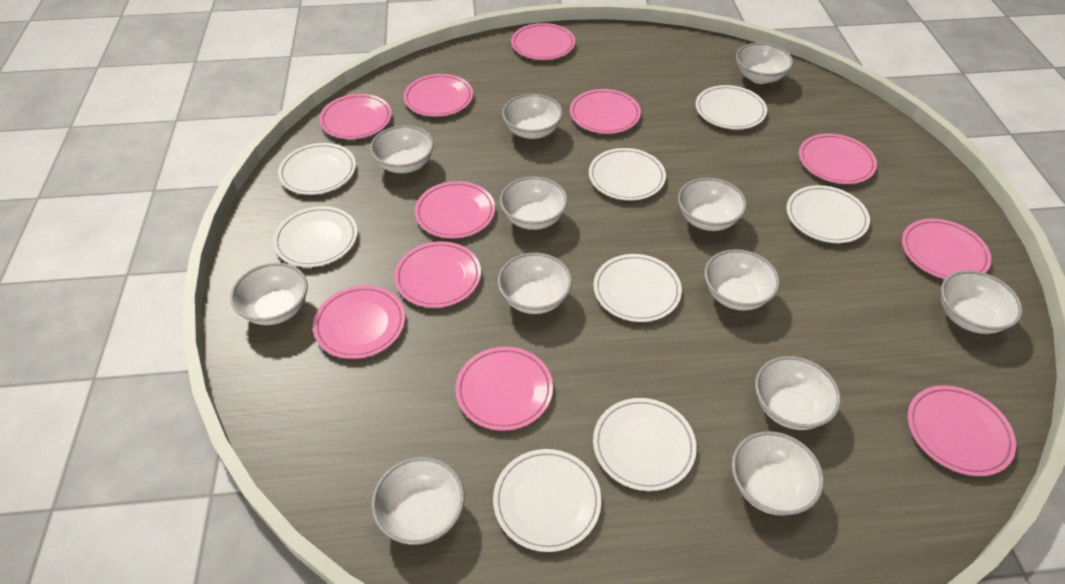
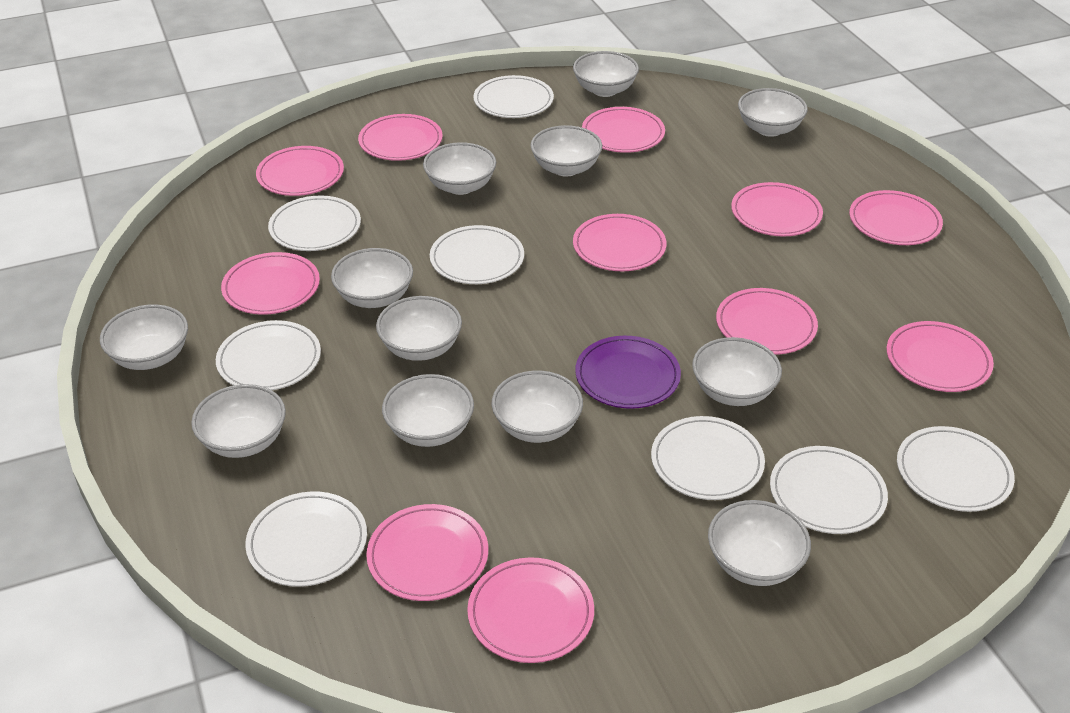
purple plate: 0 -> 1

